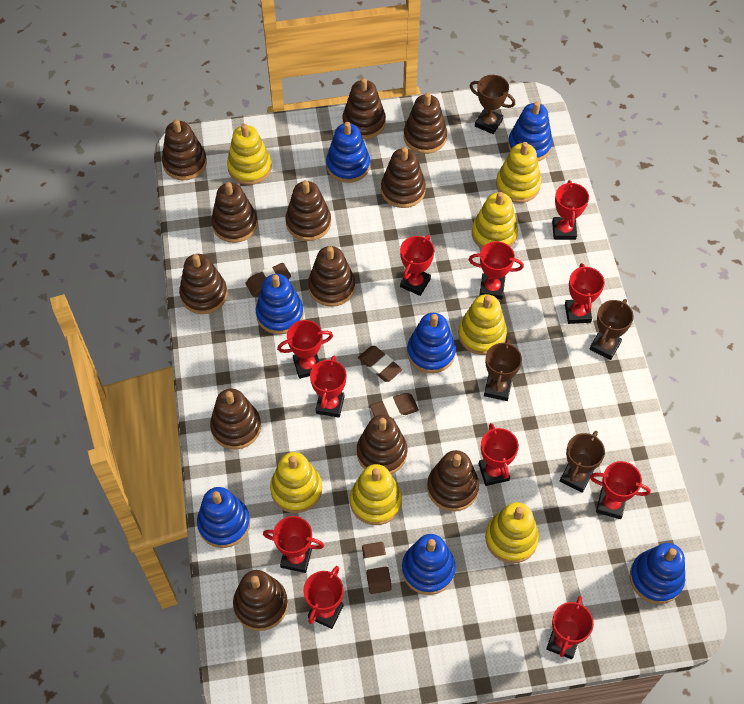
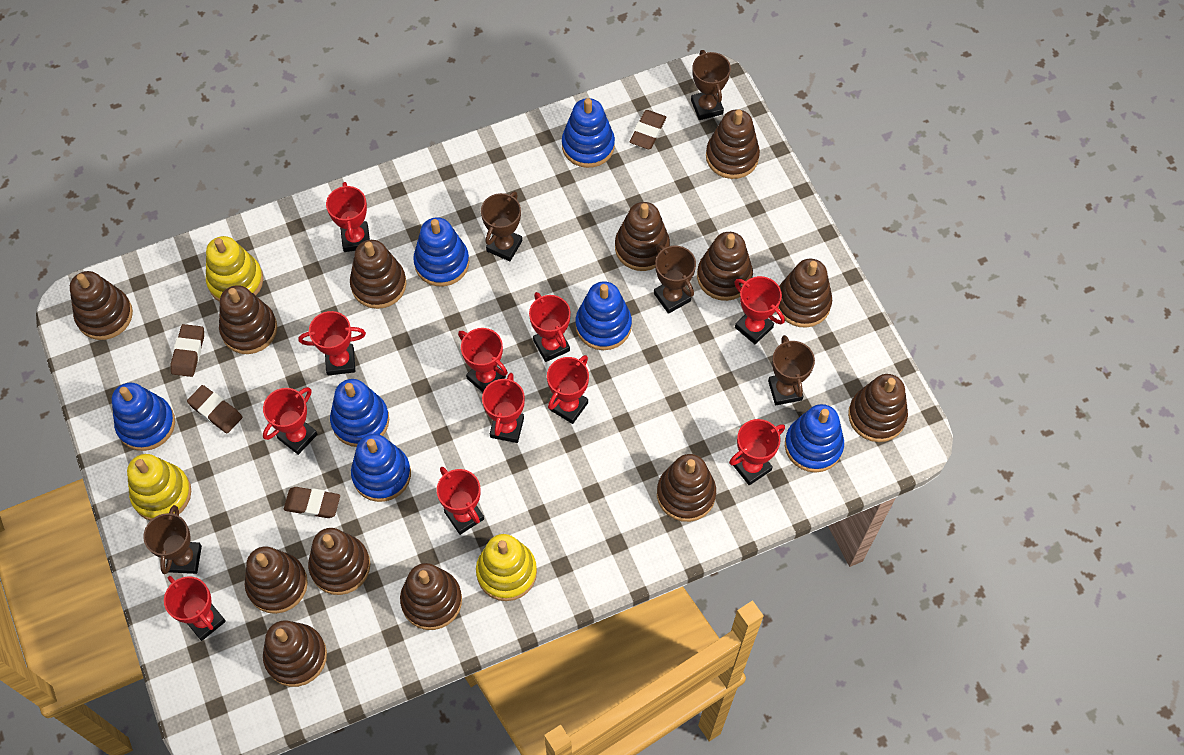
brown stacking toy: 12 -> 13
brown trophy: 4 -> 5
yellow stacking toy: 7 -> 3

